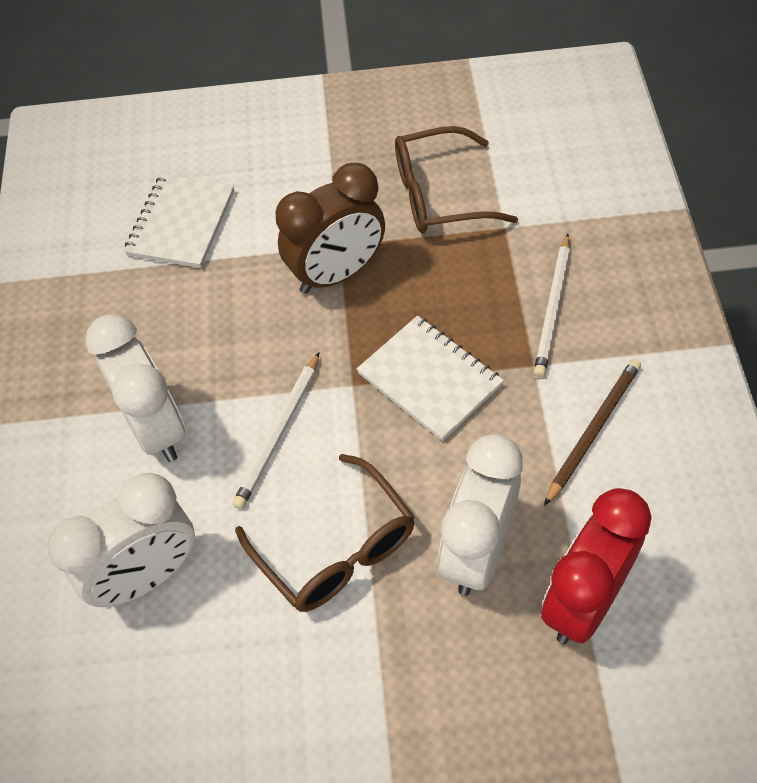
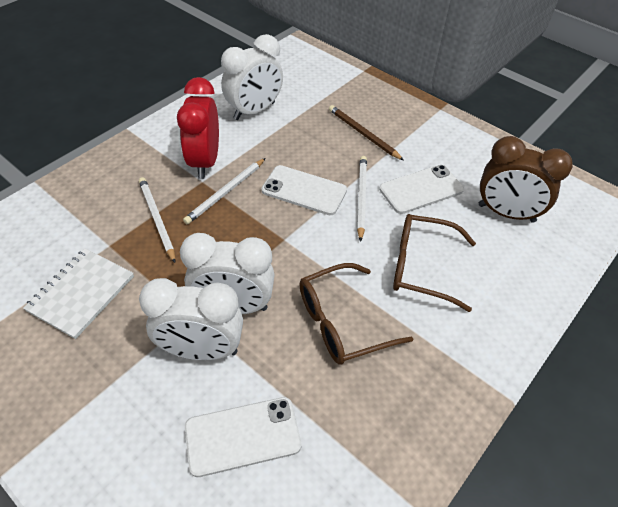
white notebook: 2 -> 1
white pencil: 2 -> 3
white phone: 0 -> 3

